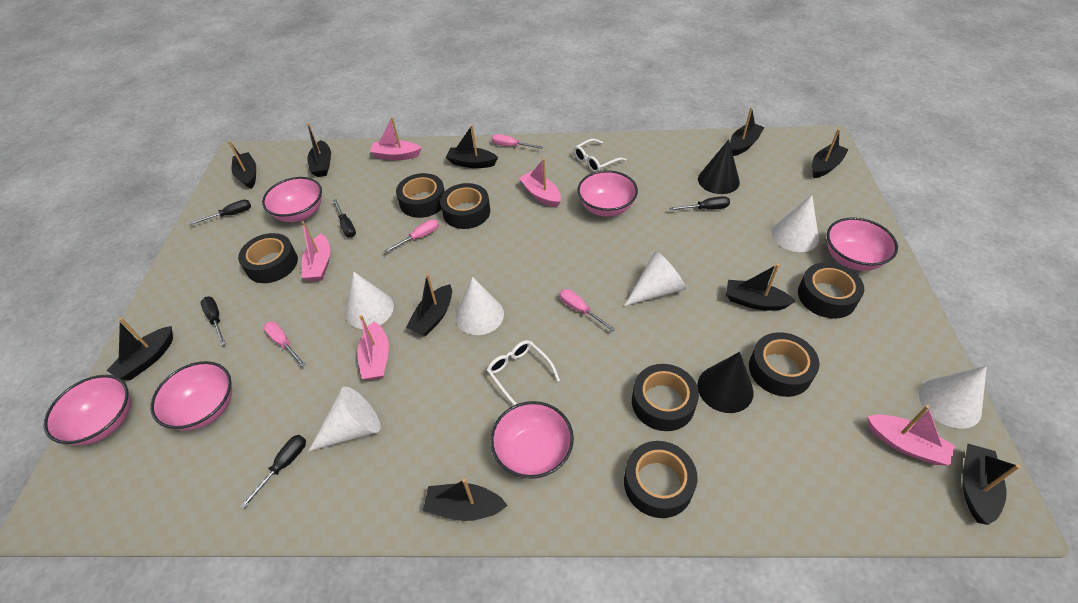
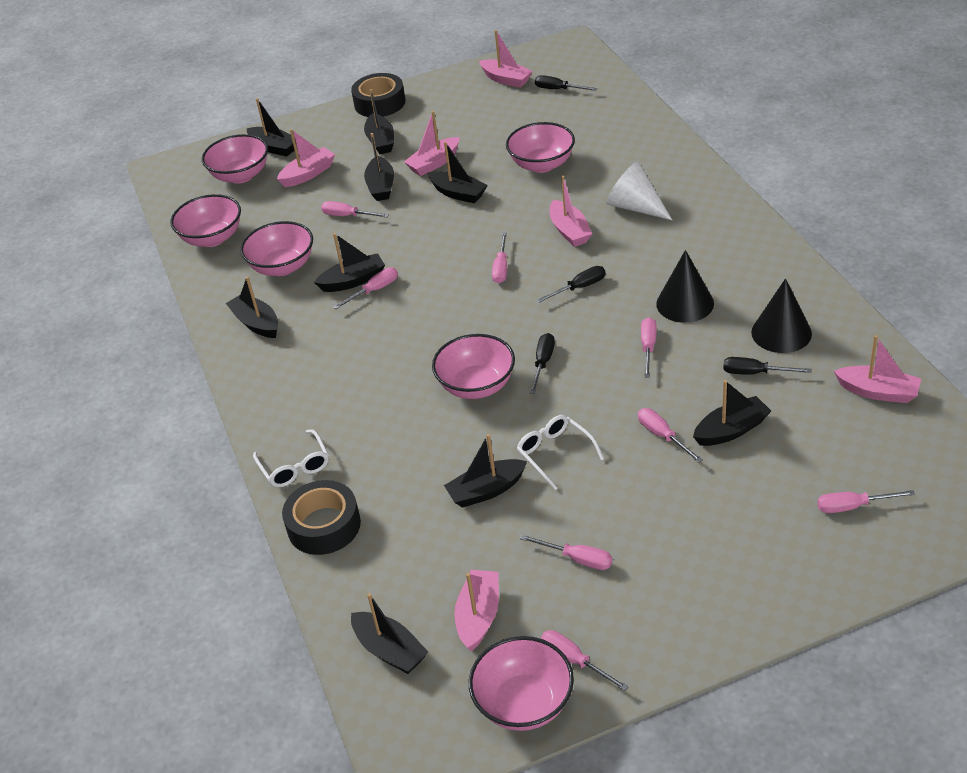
black boat: 10 -> 9
black screwdriver: 5 -> 4
black tape: 7 -> 2
pink boat: 5 -> 6
pink screwdriver: 4 -> 8
white cone: 6 -> 1

